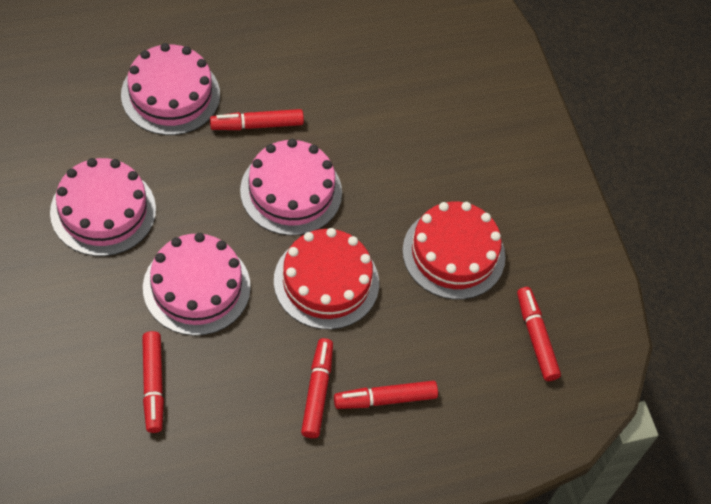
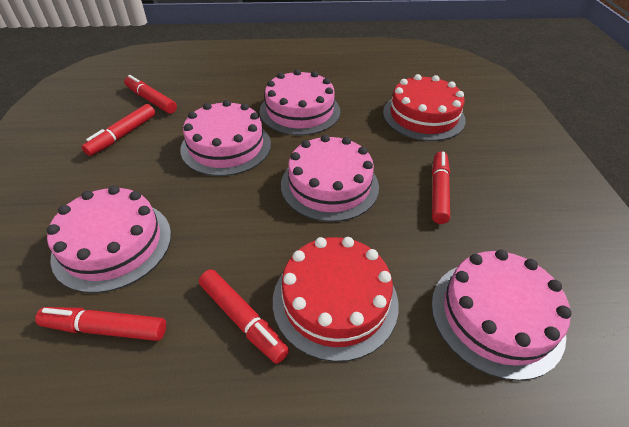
pink cake: 4 -> 5

